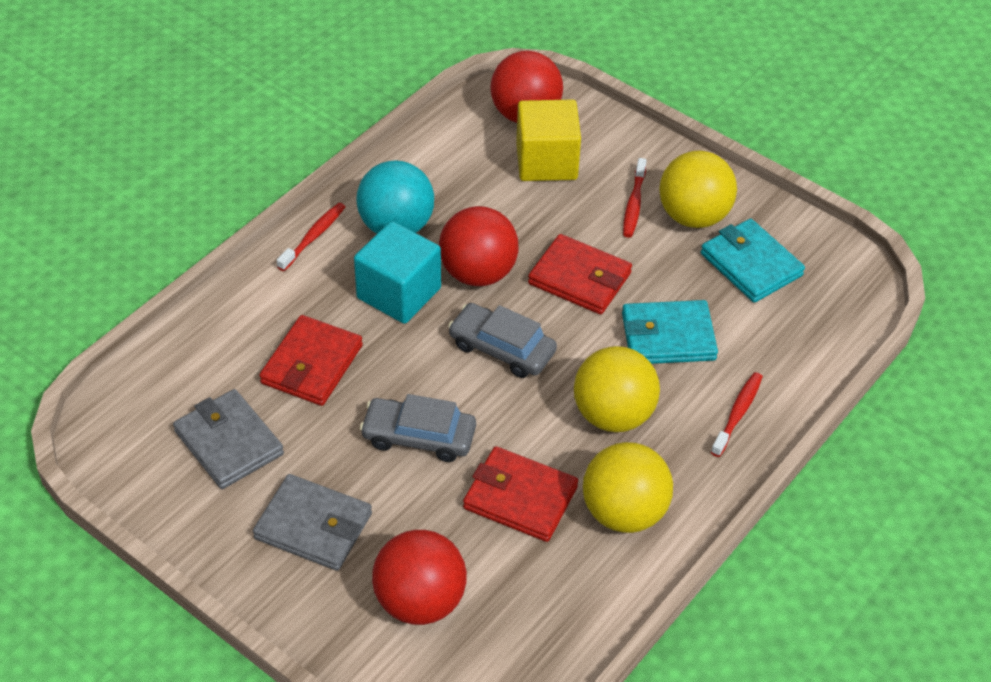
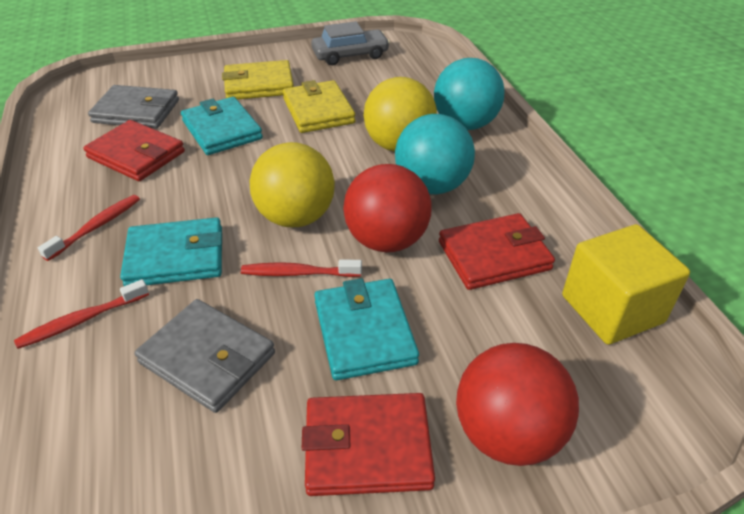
grey car: 2 -> 1
red ball: 3 -> 2
turquoise ball: 1 -> 2
turquoise cube: 1 -> 0
turquoise wallet: 2 -> 3
yellow ball: 3 -> 2
yellow wallet: 0 -> 2

